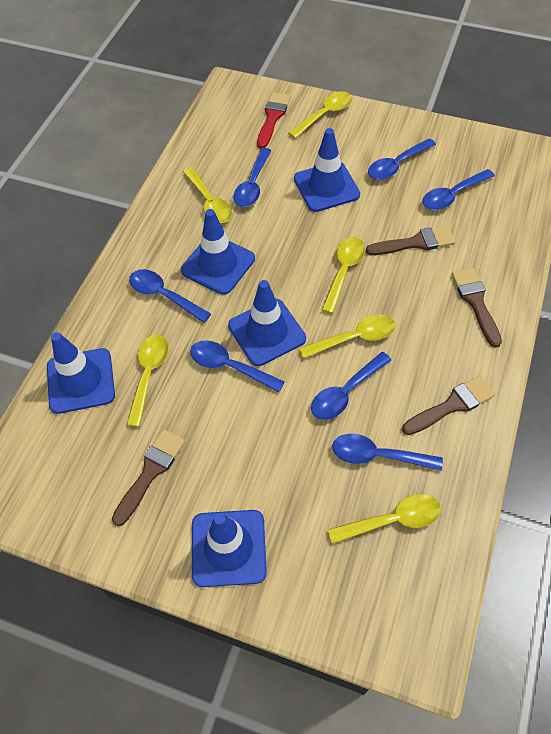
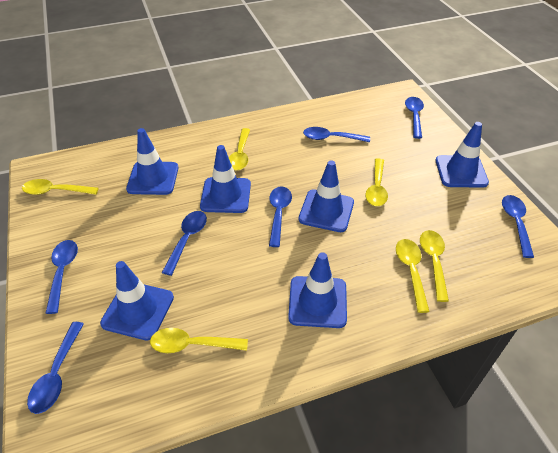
blue traffic cone: 5 -> 6
brown brush: 4 -> 0
red brush: 1 -> 0

